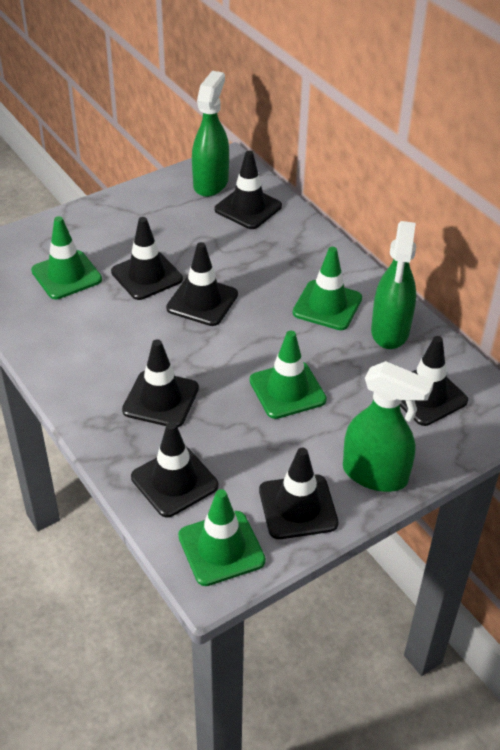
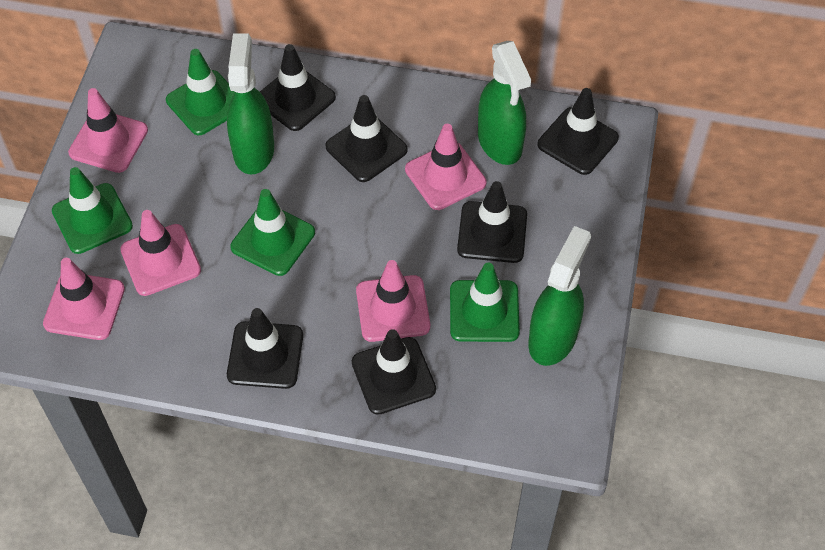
black traffic cone: 7 -> 6
pink traffic cone: 0 -> 5

